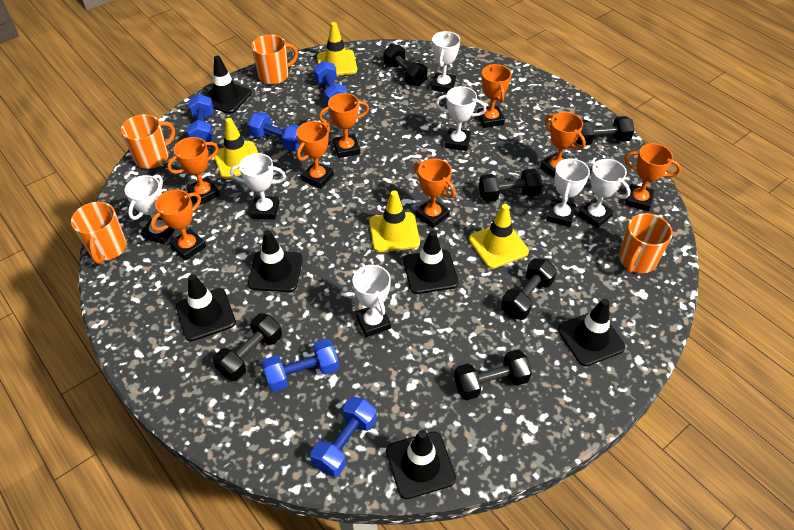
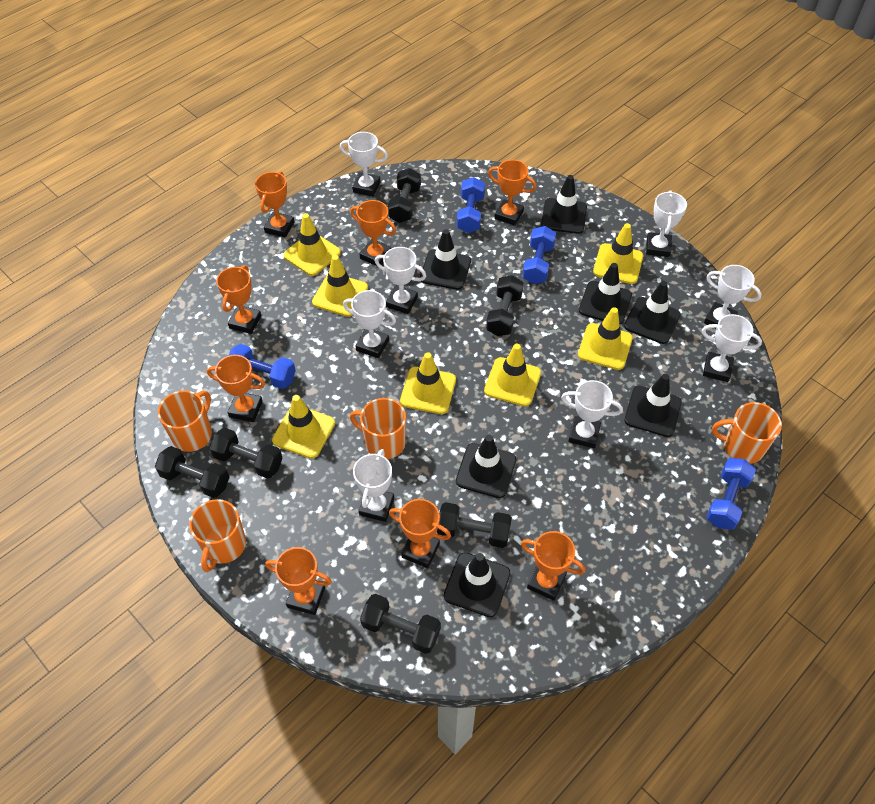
black traffic cone: 6 -> 7
blue dumbbell: 5 -> 4
white trophy: 7 -> 8
yellow traffic cone: 4 -> 7

